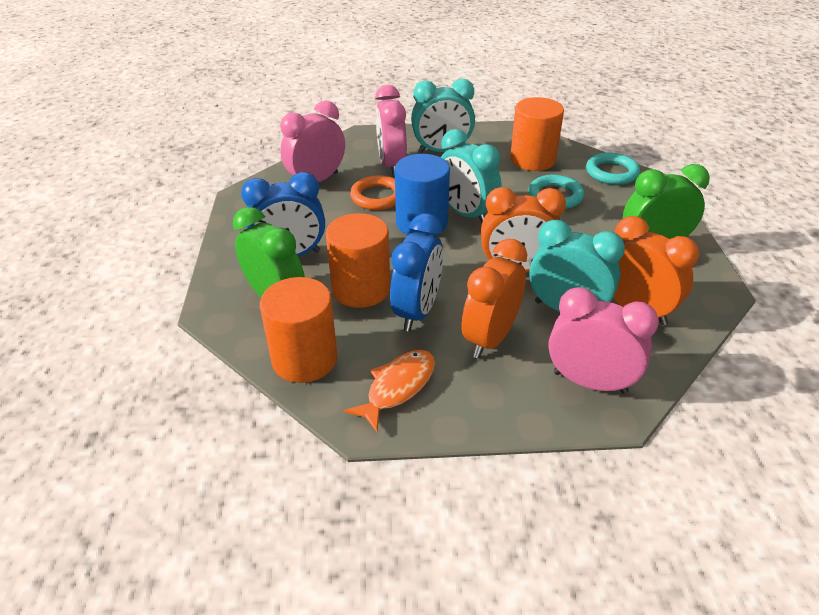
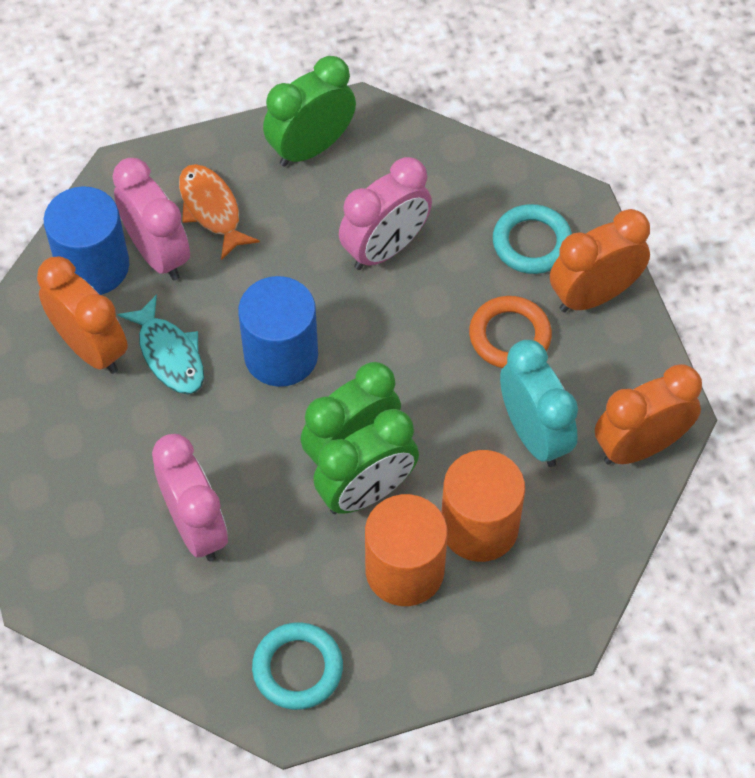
blue clock: 2 -> 0
blue cylinder: 1 -> 2
green clock: 2 -> 3
orange cylinder: 3 -> 2
turquoise clock: 3 -> 1
turquoise fish: 0 -> 1

